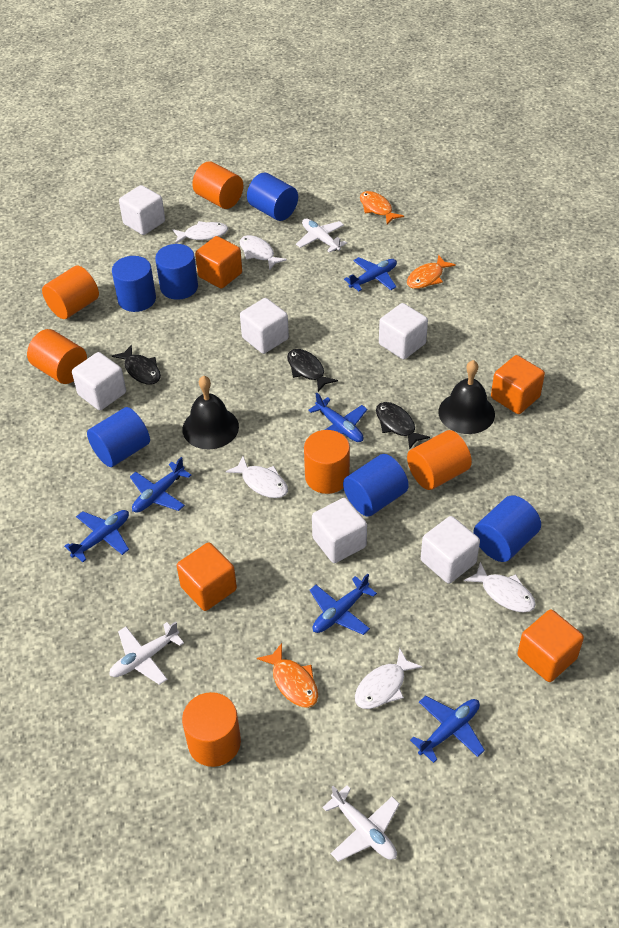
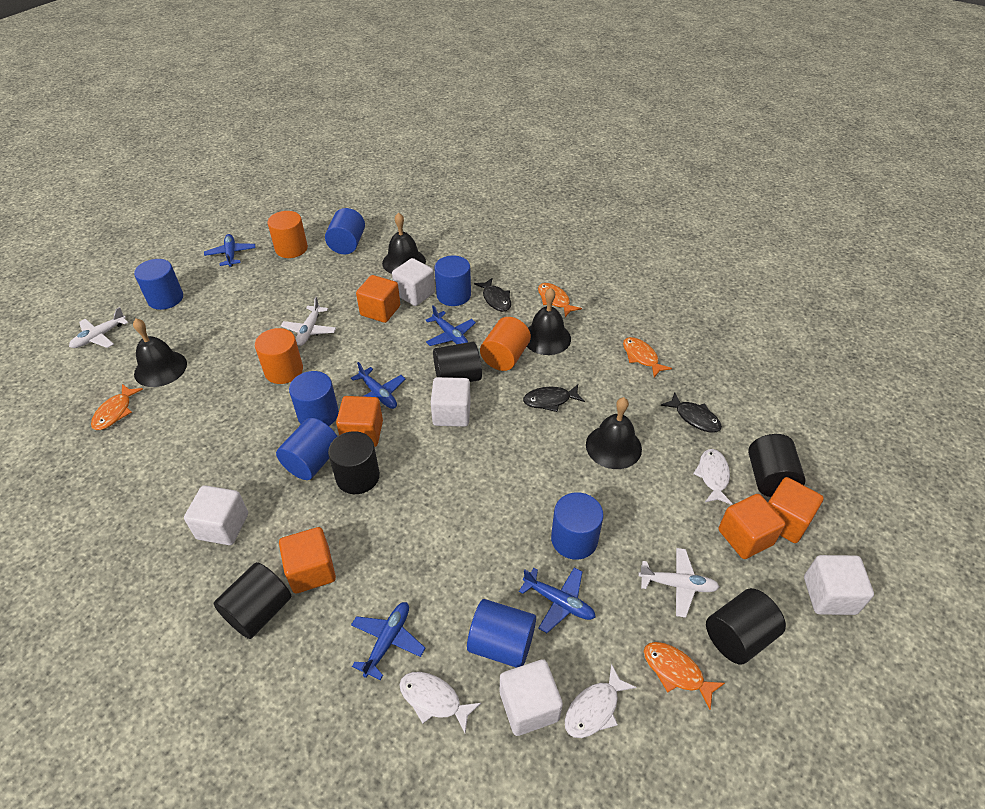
black bell: 2 -> 4
black cylinder: 0 -> 5
blue cylinder: 6 -> 7
blue plane: 6 -> 5
orange cube: 4 -> 5
orange cylinder: 6 -> 3
orange fish: 3 -> 4
white cube: 6 -> 5
white fish: 5 -> 3

